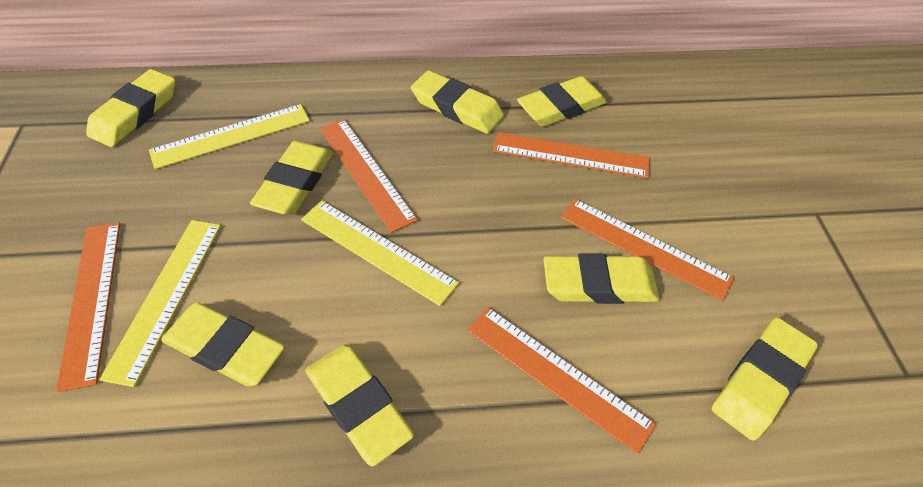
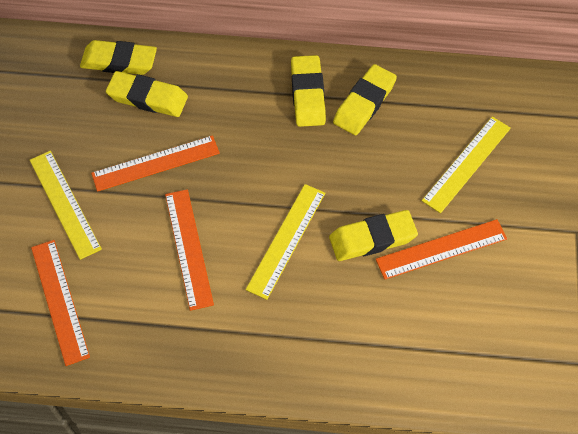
orange ruler: 5 -> 4
yellow eraser: 8 -> 5

